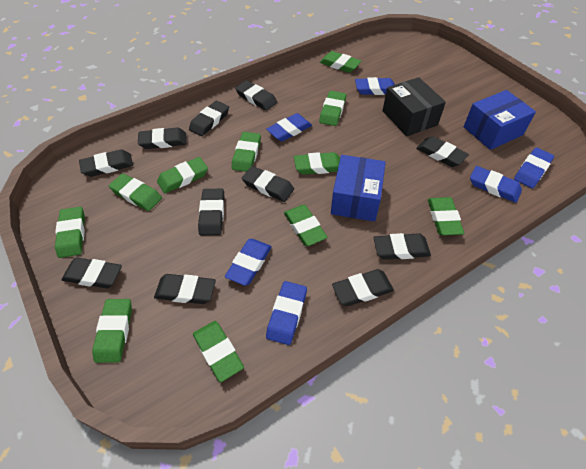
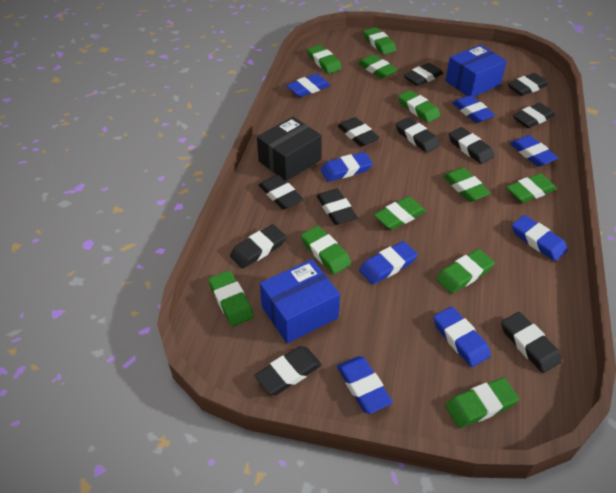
blue eraser: 6 -> 8

